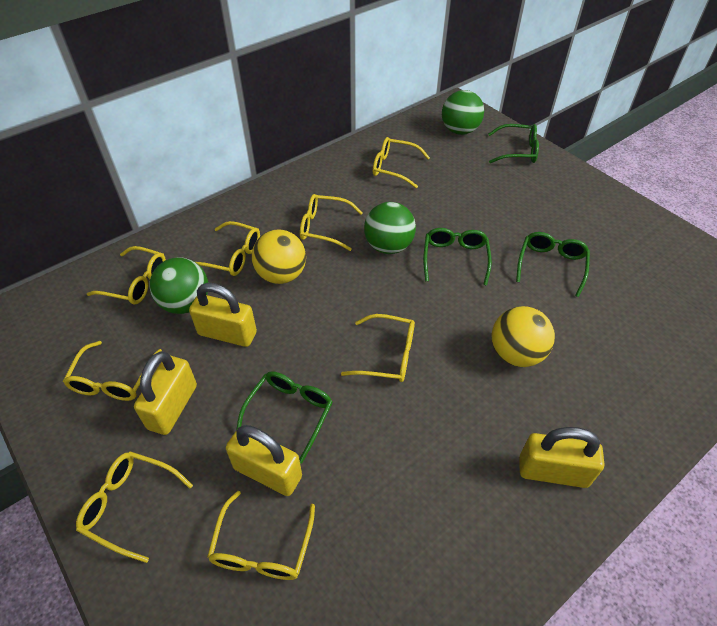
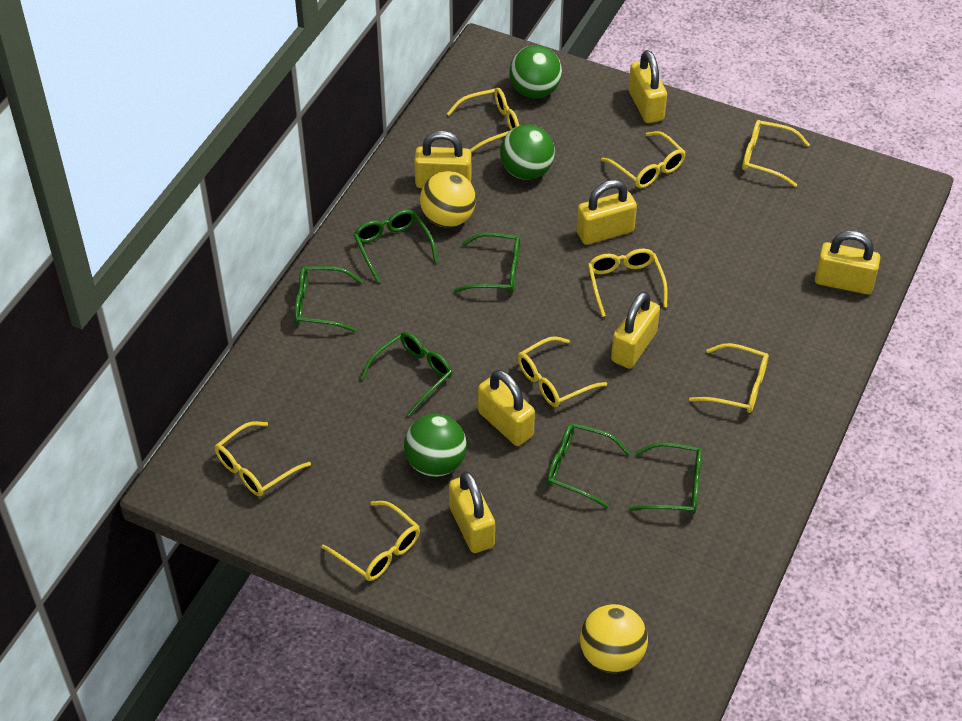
green glasses: 4 -> 6
yellow padlock: 4 -> 7

